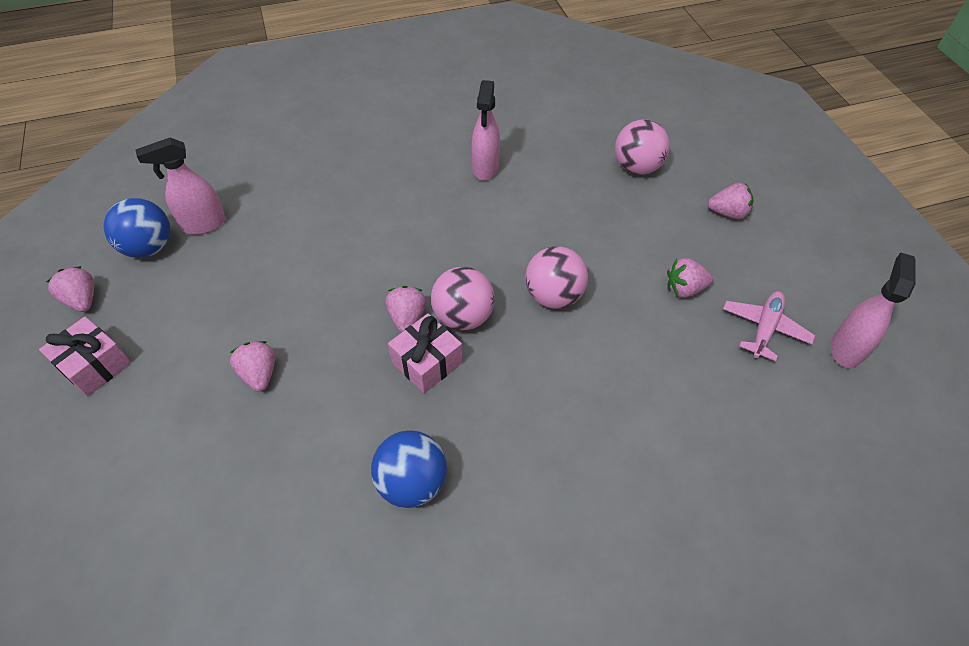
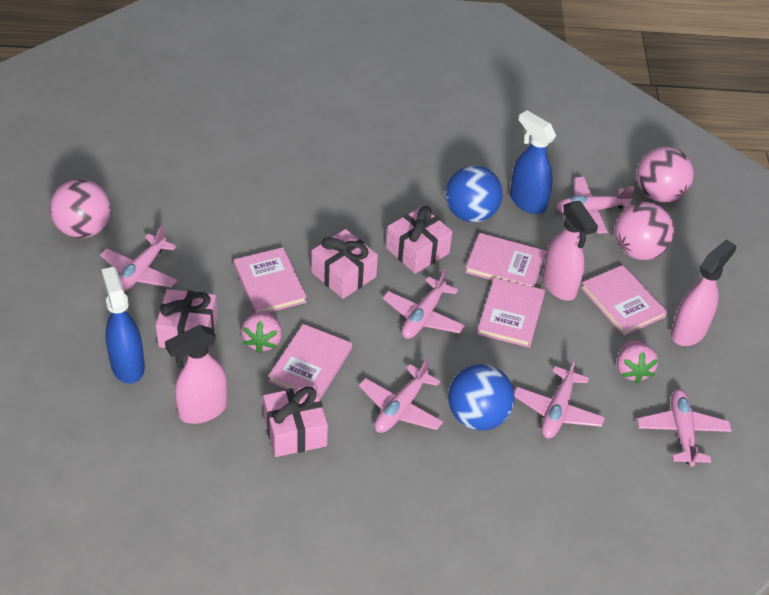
blue spray bottle: 0 -> 2
pink book: 0 -> 5
pink gift: 2 -> 4
pink plane: 1 -> 6
pink strawberry: 5 -> 2

